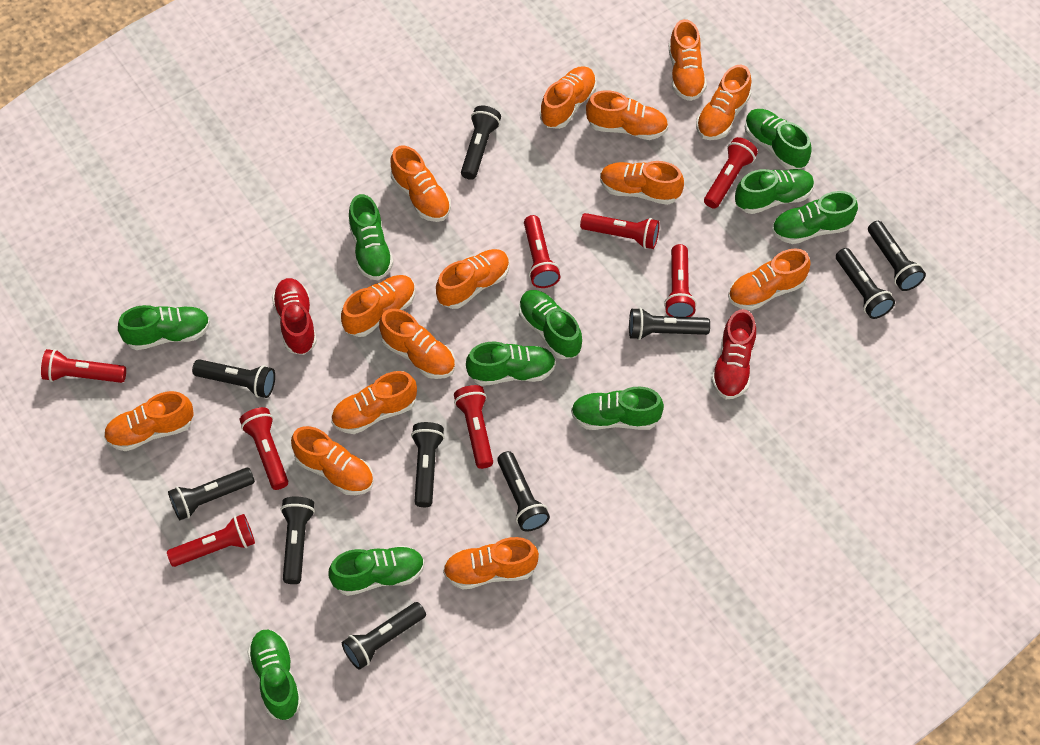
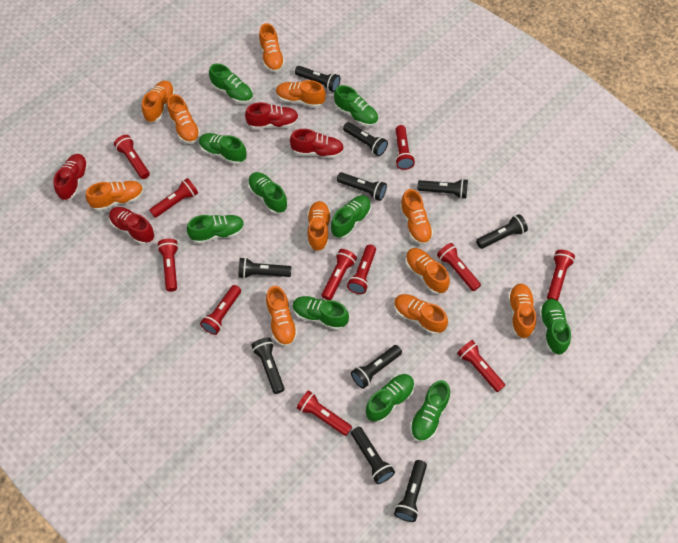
orange shoe: 14 -> 11
red flashlight: 8 -> 11
red shoe: 2 -> 4

